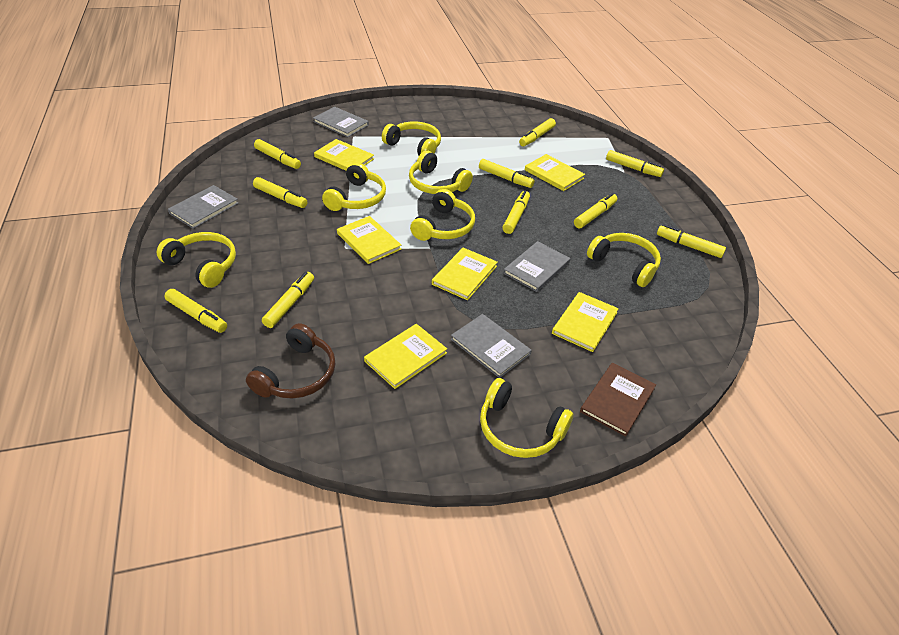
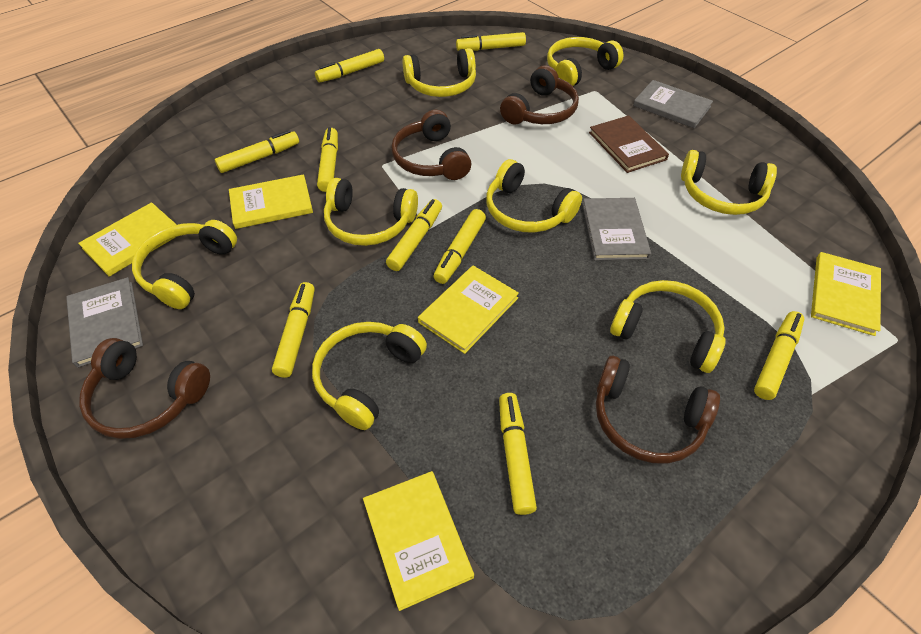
brown headphones: 1 -> 4
grey book: 4 -> 3
yellow book: 6 -> 5
yellow headphones: 7 -> 8
yellow marker: 10 -> 9

